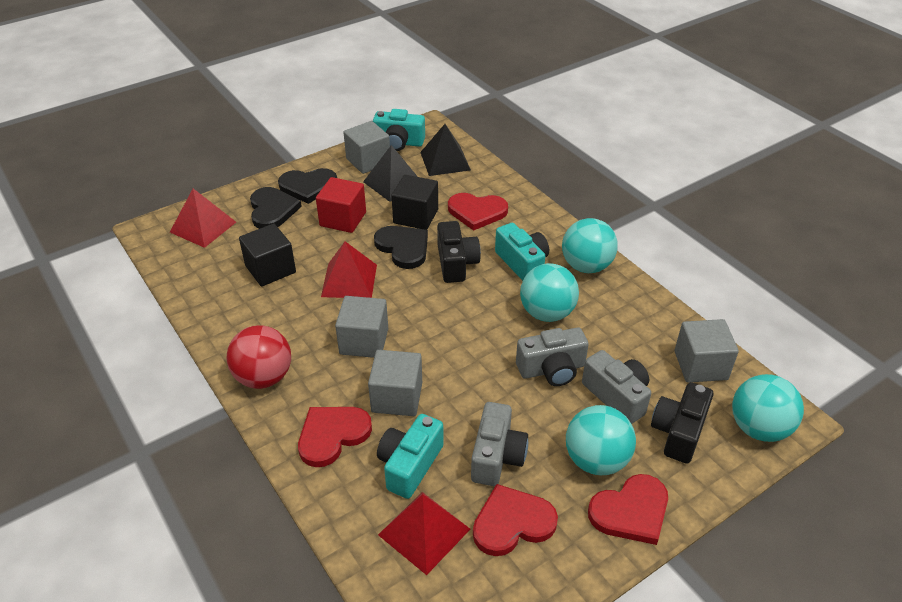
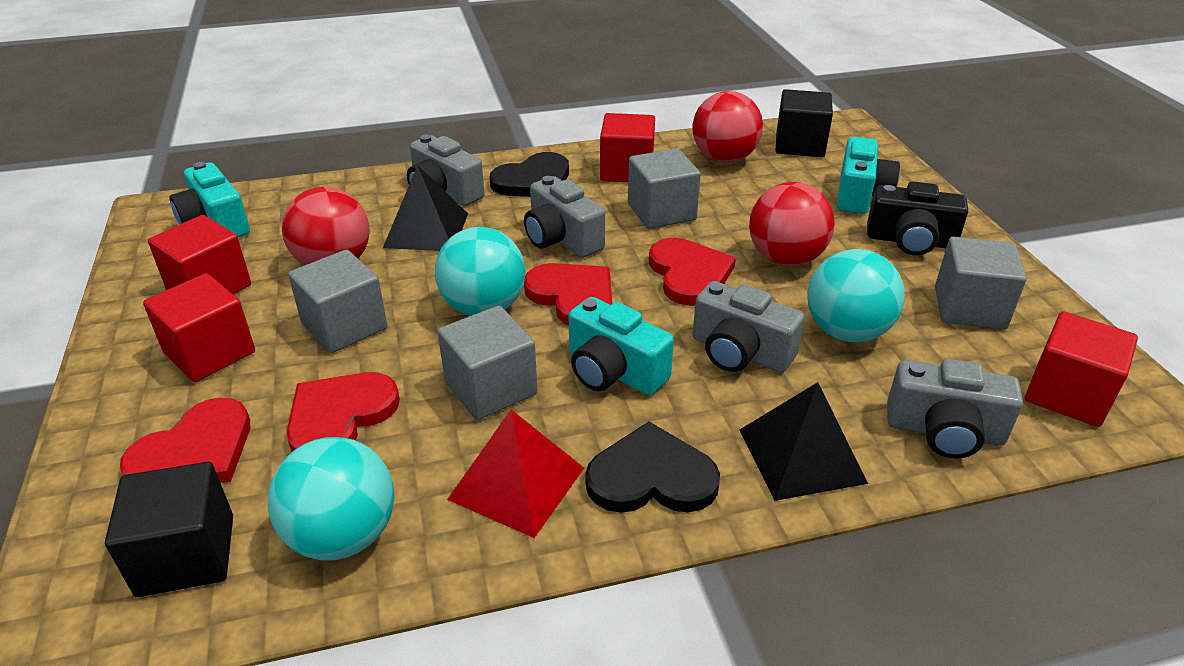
black camera: 2 -> 1
black heart: 3 -> 2
grey camera: 3 -> 4
red ball: 1 -> 3
red cube: 1 -> 4
red pyramid: 3 -> 1
turquoise ball: 4 -> 3

